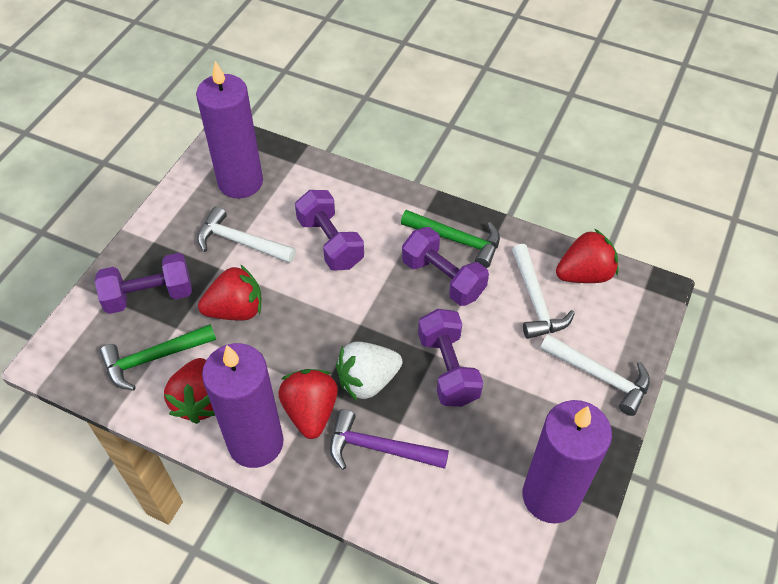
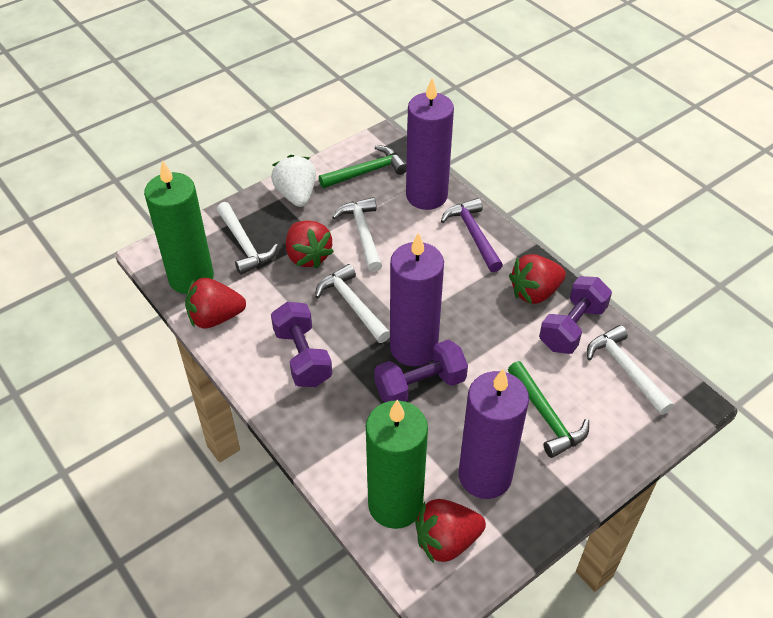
green candle: 0 -> 2
purple dumbbell: 4 -> 3
white hammer: 3 -> 4

